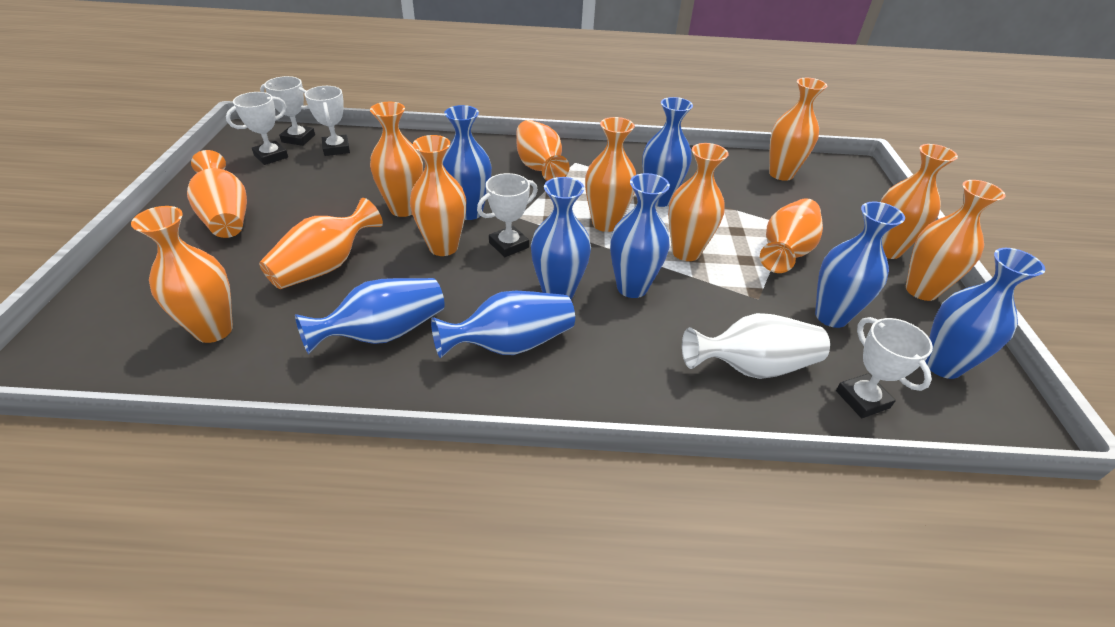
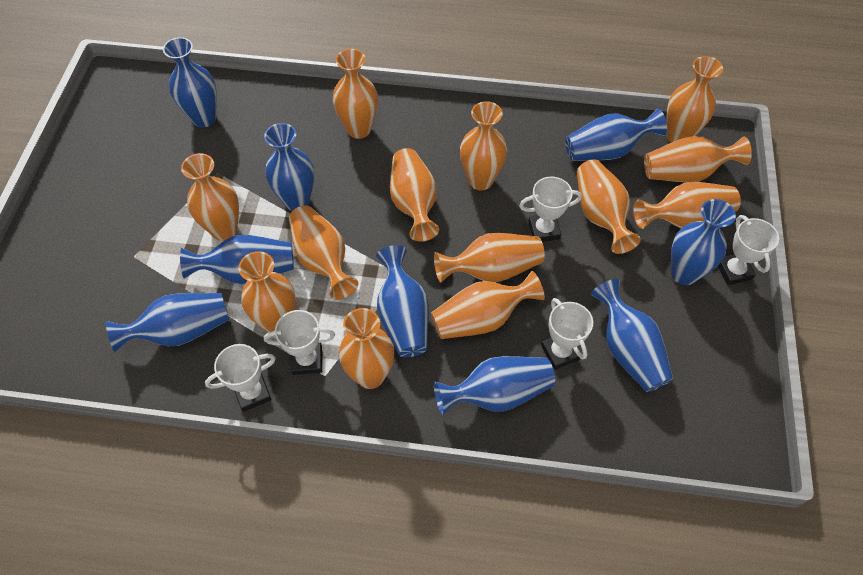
blue vase: 8 -> 9
orange vase: 12 -> 13
white vase: 1 -> 0

